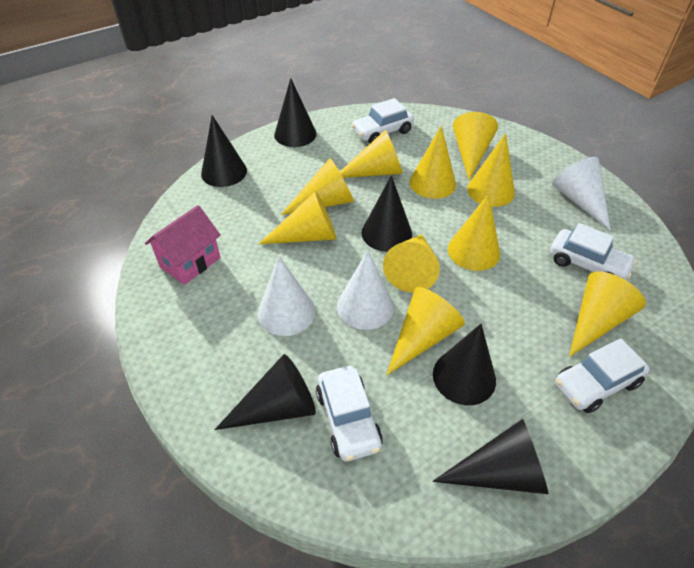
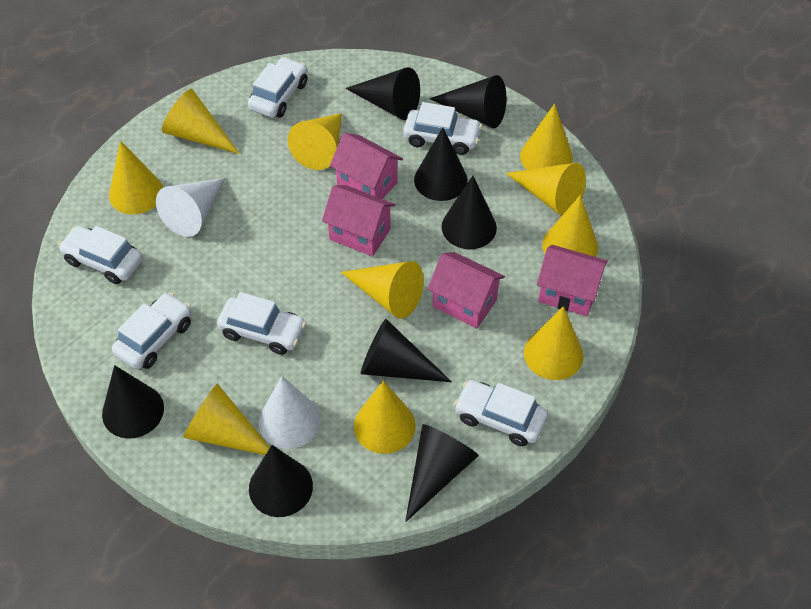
black cone: 6 -> 8
pink house: 1 -> 4
white car: 4 -> 6
white cone: 3 -> 2

